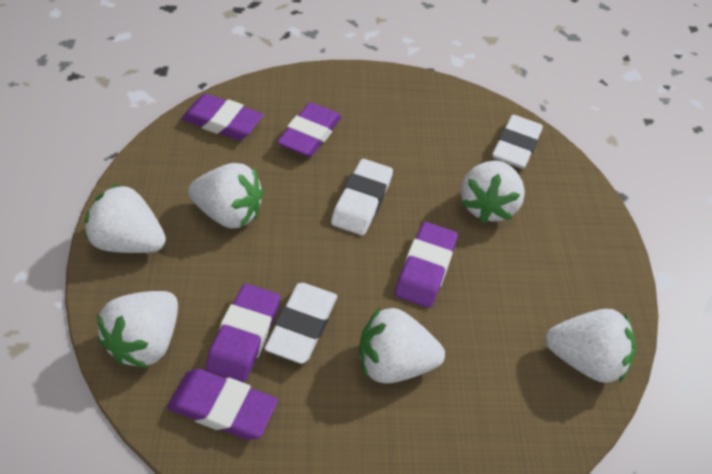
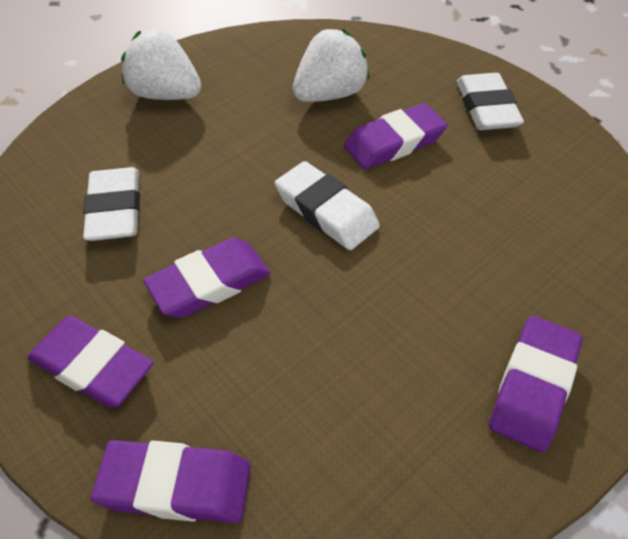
white strawberry: 6 -> 2

